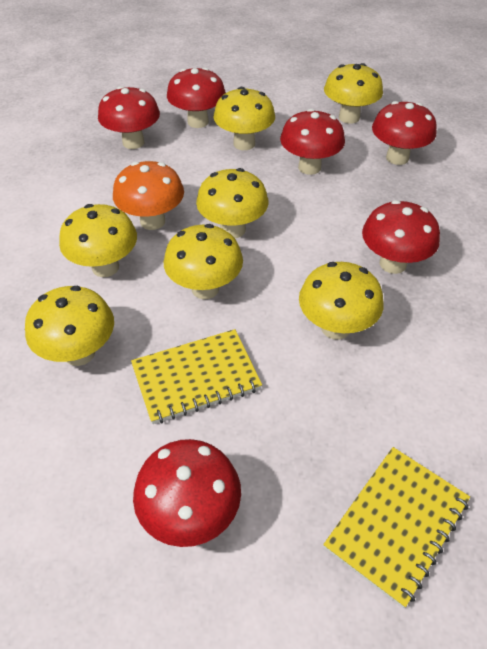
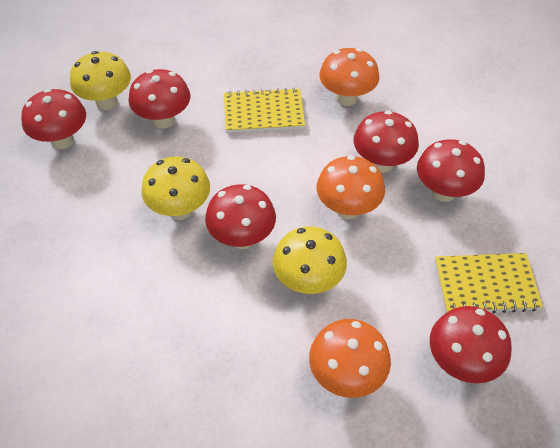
orange mushroom: 1 -> 3
yellow mushroom: 7 -> 3

